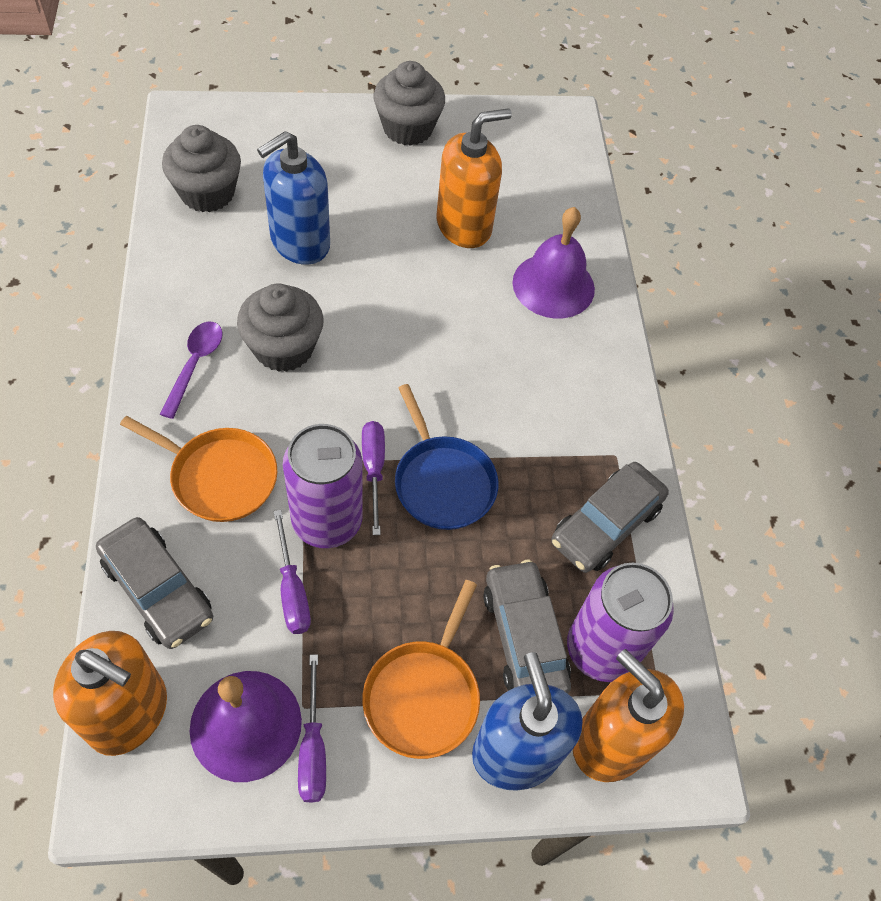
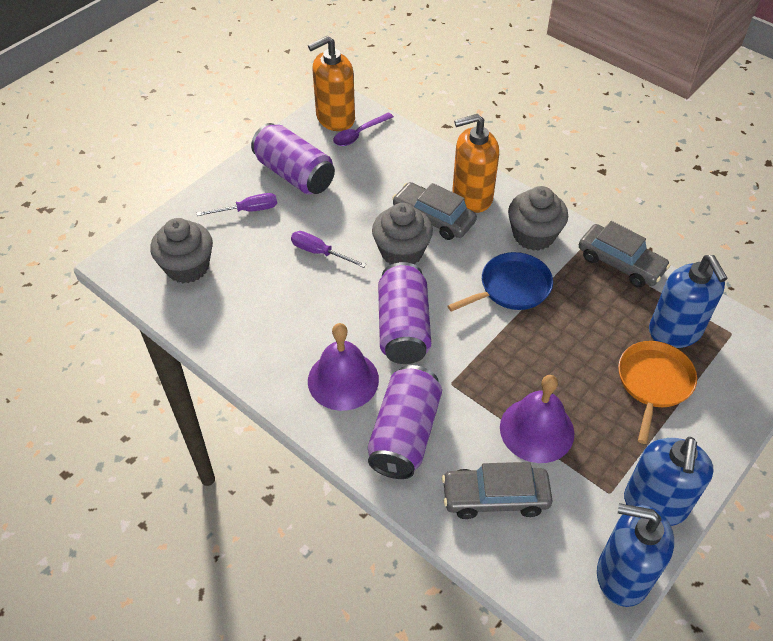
blue soap dispenser: 2 -> 3
orange pan: 2 -> 1
orange soap dispenser: 3 -> 2
purple can: 2 -> 3
purple screwdriver: 3 -> 2

